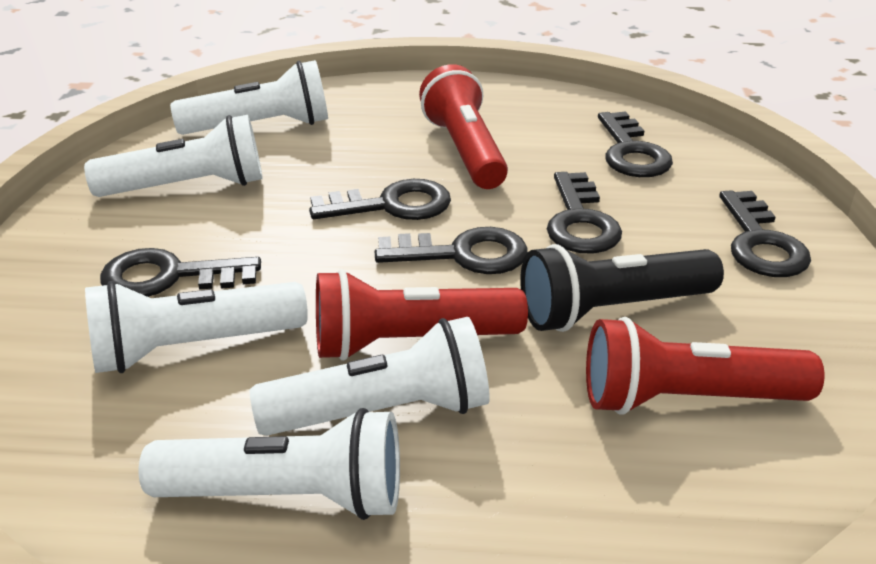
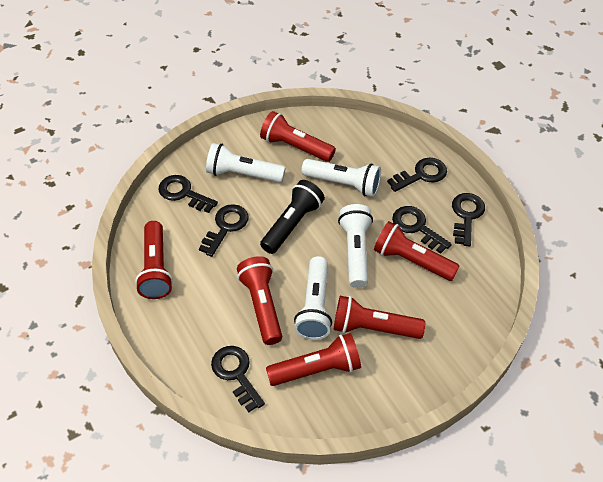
red flashlight: 3 -> 6
white flashlight: 5 -> 4

